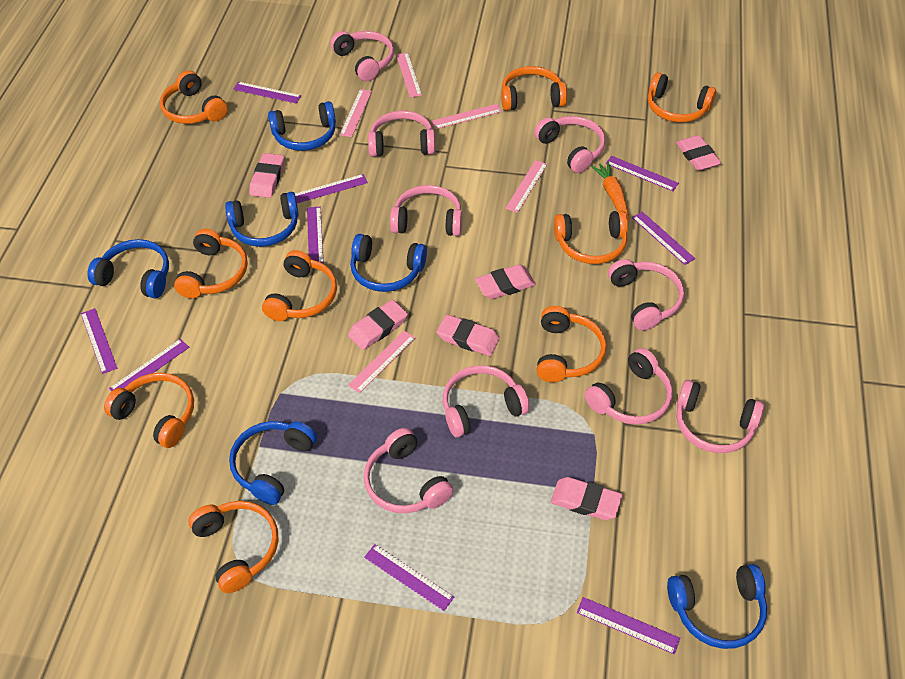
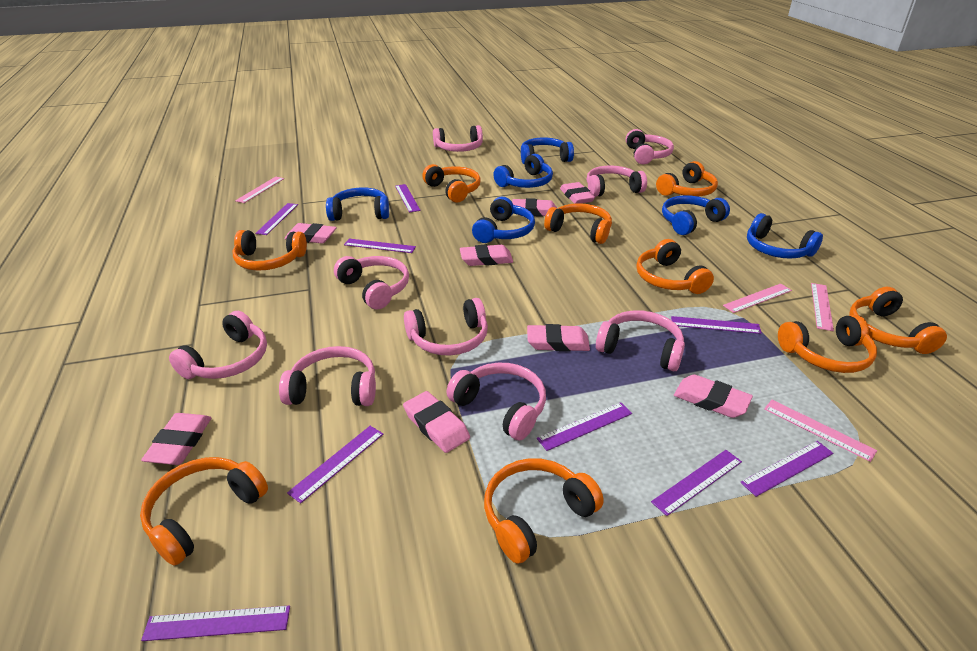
orange carrot: 1 -> 0
pink eraser: 6 -> 8
pink ruler: 5 -> 4

